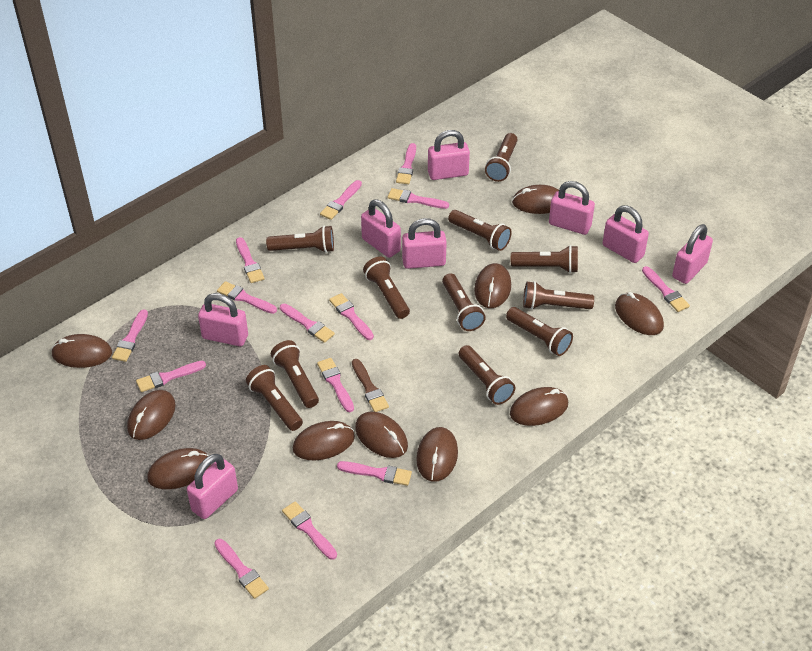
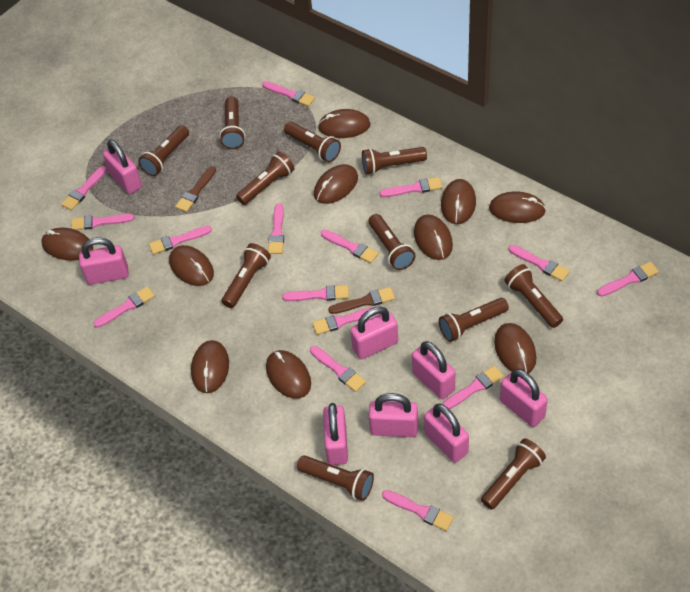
brown brush: 1 -> 2
pink brush: 14 -> 15

